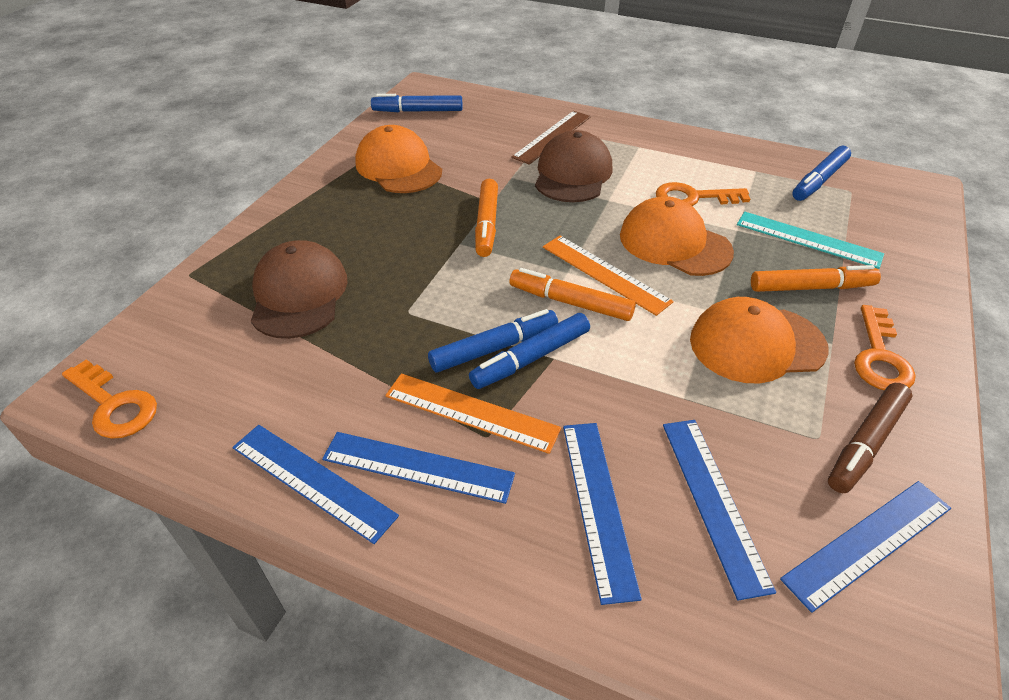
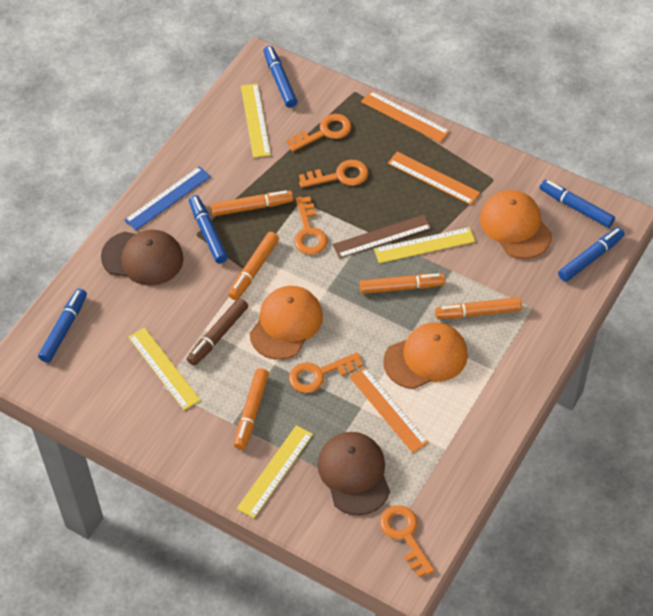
blue marker: 4 -> 5
blue ruler: 5 -> 1
orange key: 3 -> 5
orange marker: 3 -> 5
orange ruler: 2 -> 3
turquoise ruler: 1 -> 0
yellow ruler: 0 -> 4

